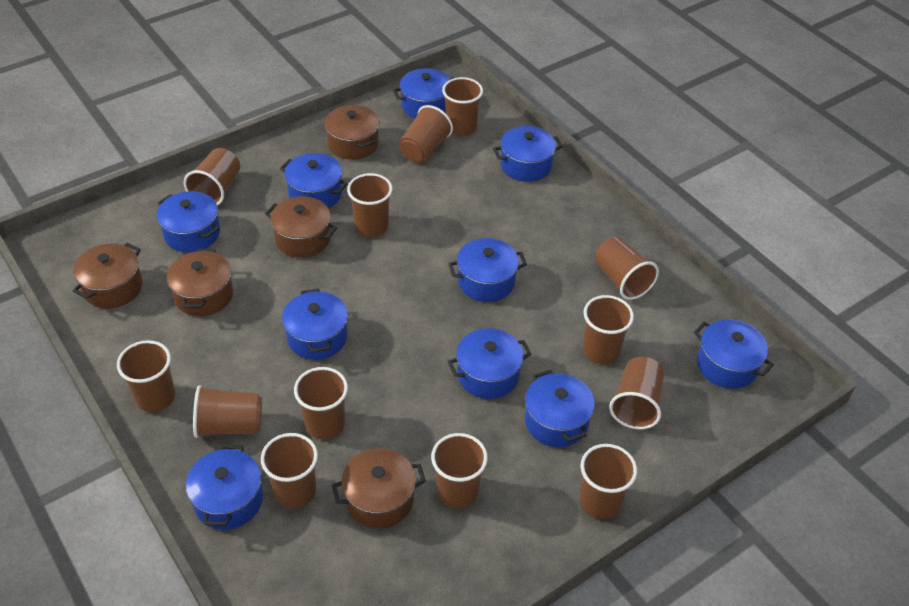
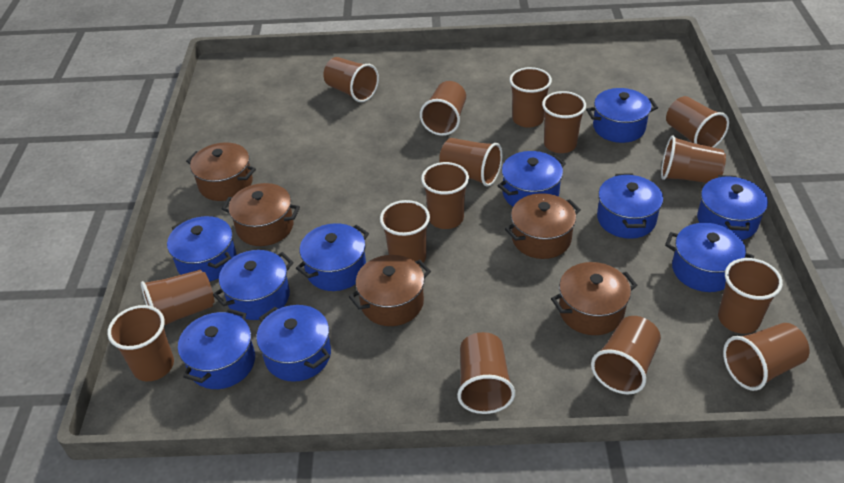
brown cup: 13 -> 15

